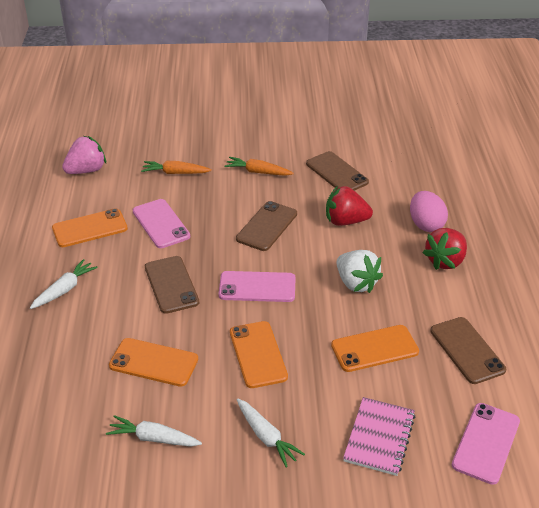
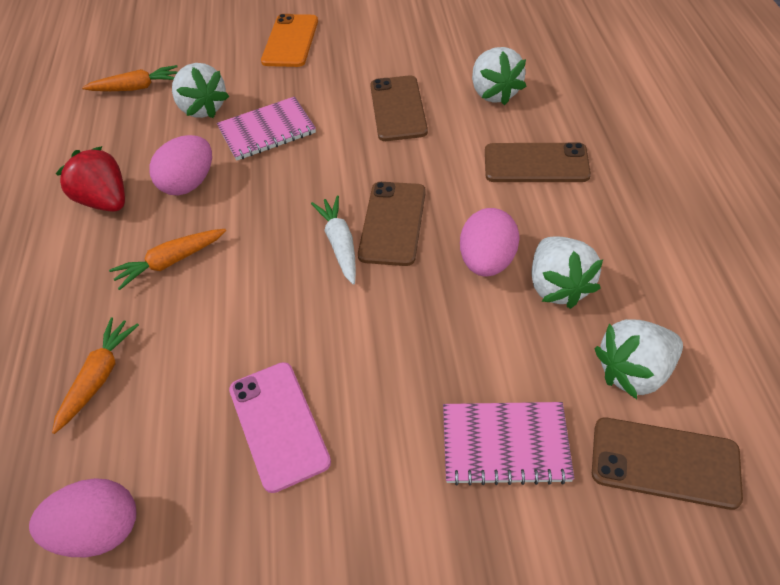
orange carrot: 2 -> 3
orange phone: 4 -> 1
pink egg: 1 -> 3
pink notebook: 1 -> 2
pink phone: 3 -> 1
pink strawberry: 1 -> 0
red strawberry: 2 -> 1
white carrot: 3 -> 1
white strawberry: 1 -> 4

